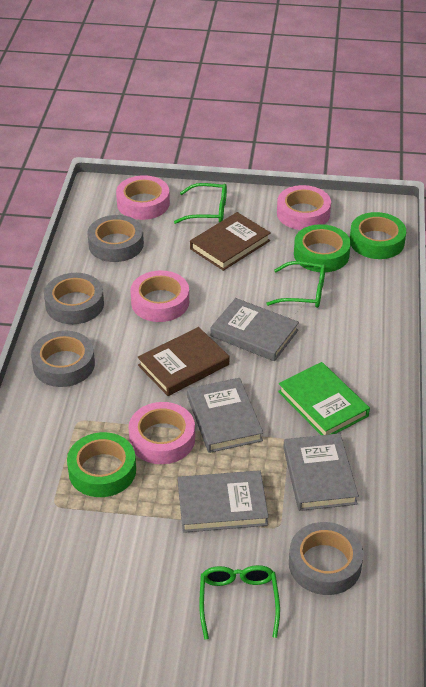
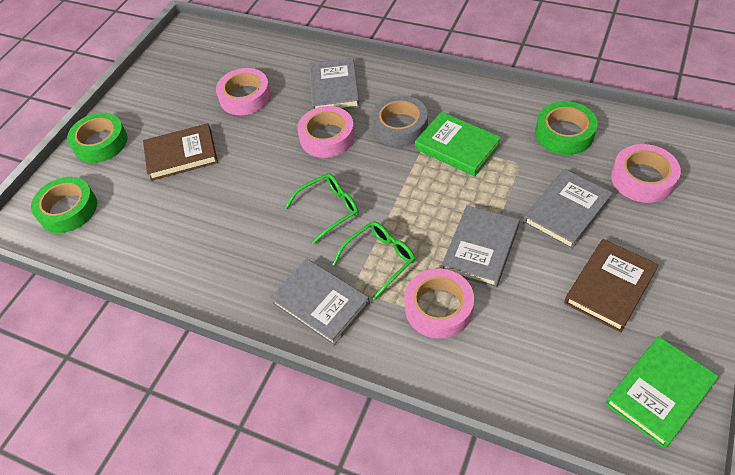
green book: 1 -> 2
green glasses: 3 -> 2
grey tape: 4 -> 1

